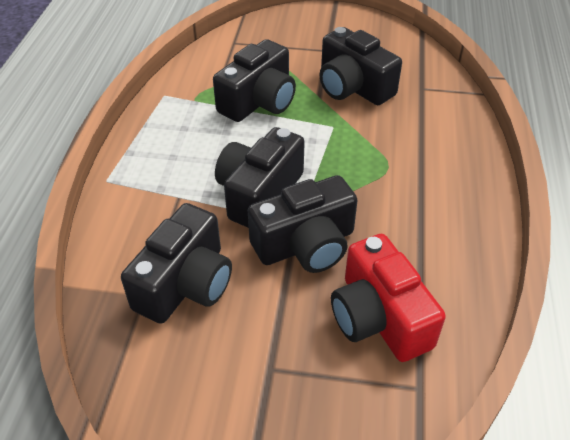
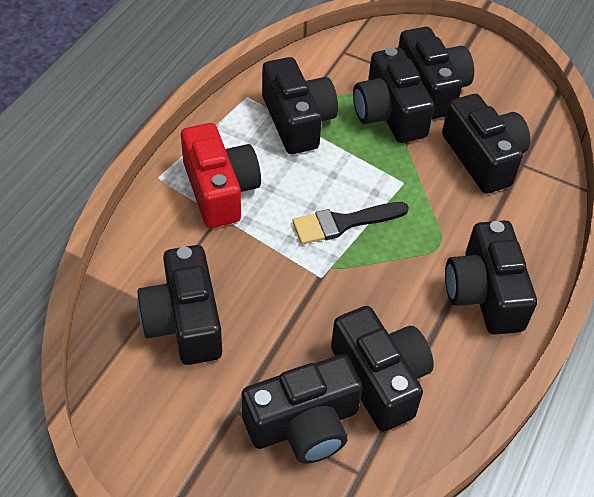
black brush: 0 -> 1
black camera: 5 -> 8

